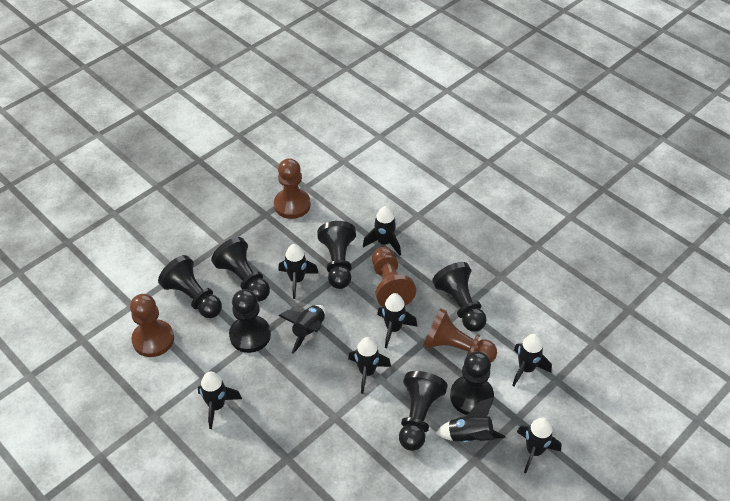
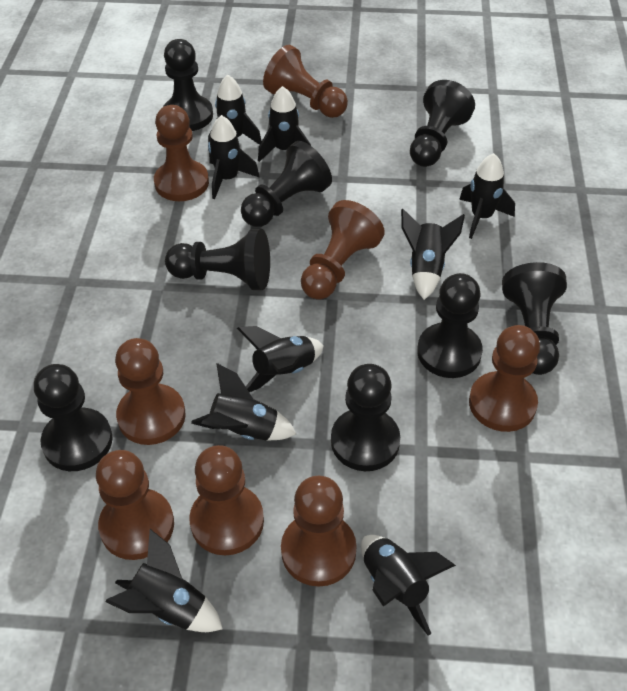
black pawn: 7 -> 8
brown pawn: 4 -> 8

